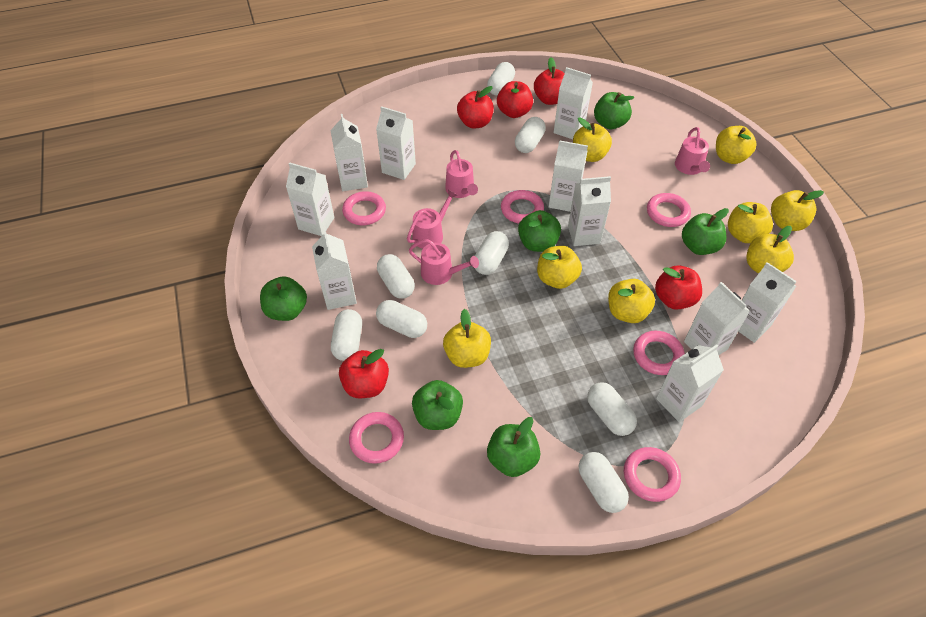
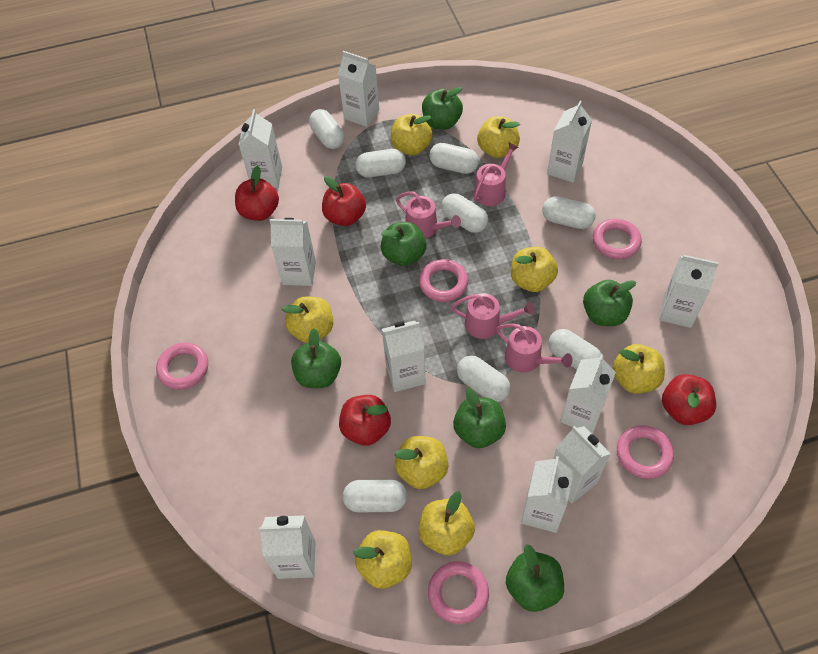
pink ring: 6 -> 5
red apple: 5 -> 4

